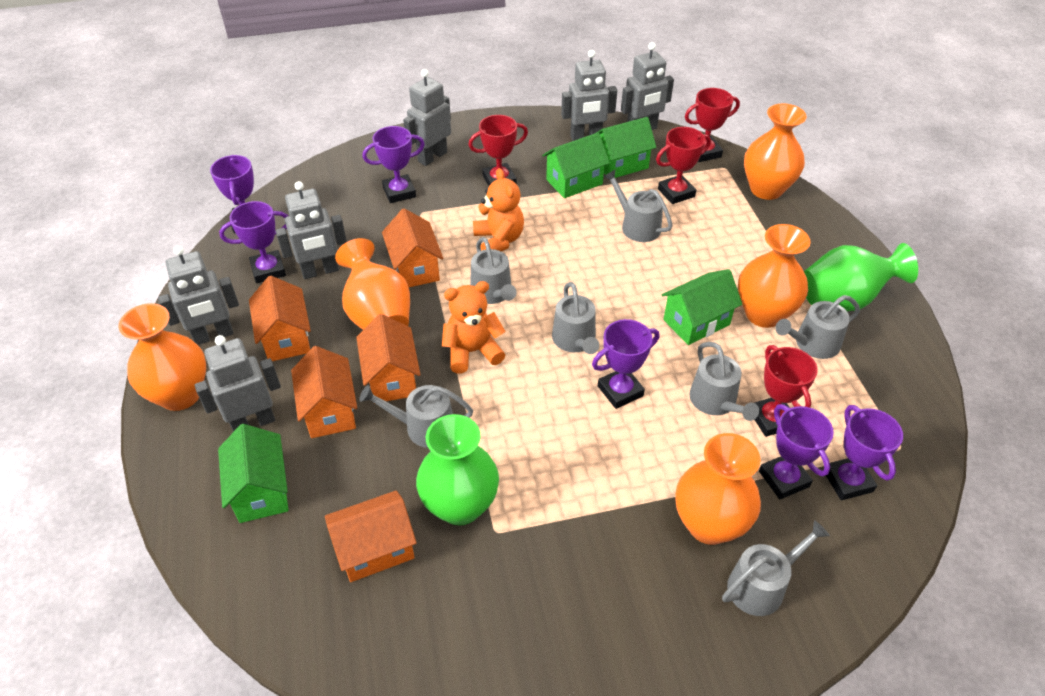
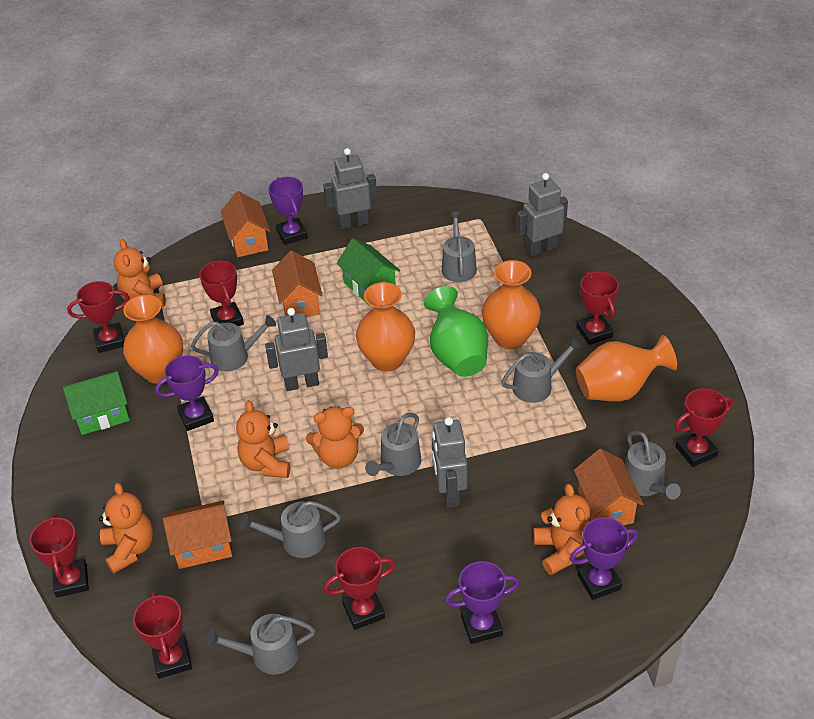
green house: 4 -> 2
green vase: 2 -> 1
grey robot: 6 -> 4
orange house: 5 -> 4
orange teddy bear: 2 -> 5
orange vase: 5 -> 4
purple trophy: 6 -> 4
red trophy: 4 -> 7

